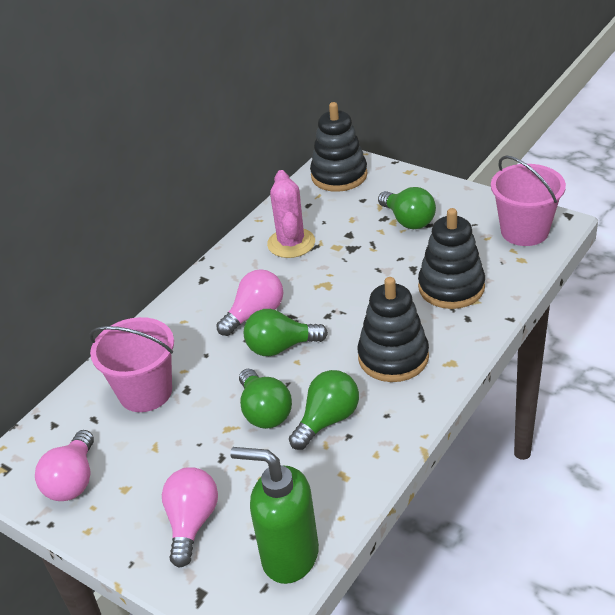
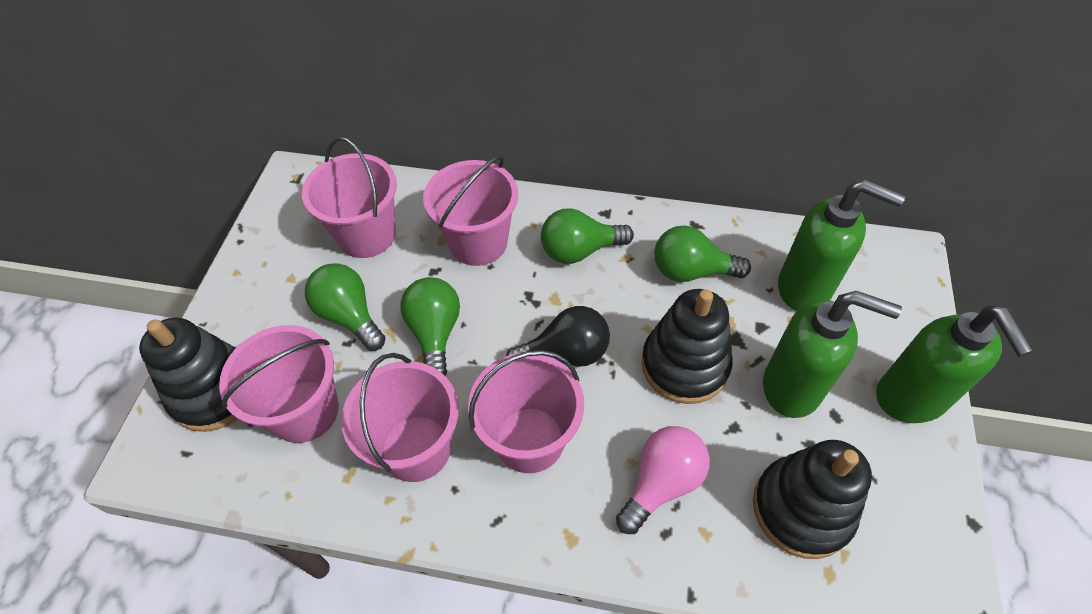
black light bulb: 0 -> 1
green soap dispenser: 1 -> 3
pink bucket: 2 -> 5
pink cactus: 1 -> 0
pink light bulb: 3 -> 1

